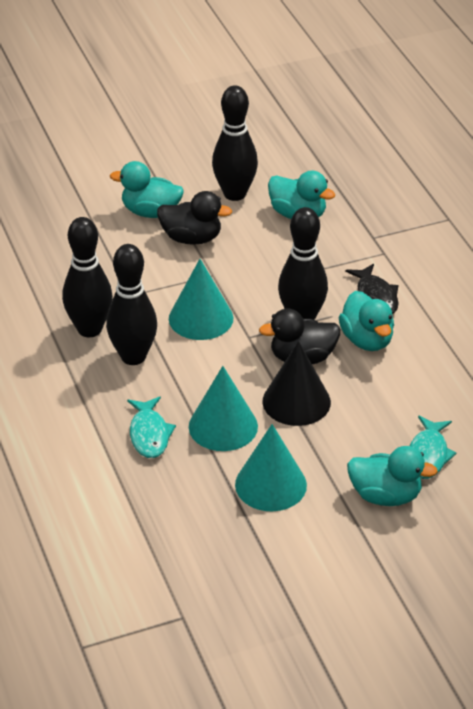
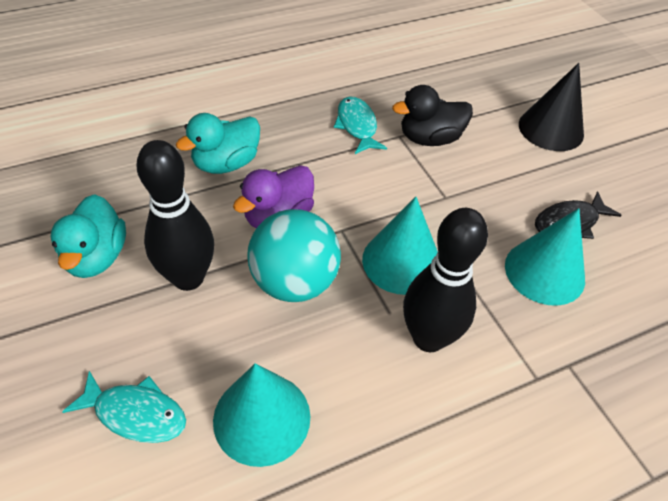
black bowling pin: 4 -> 2
black duck: 2 -> 1
purple duck: 0 -> 1
turquoise ball: 0 -> 1
turquoise duck: 4 -> 2

